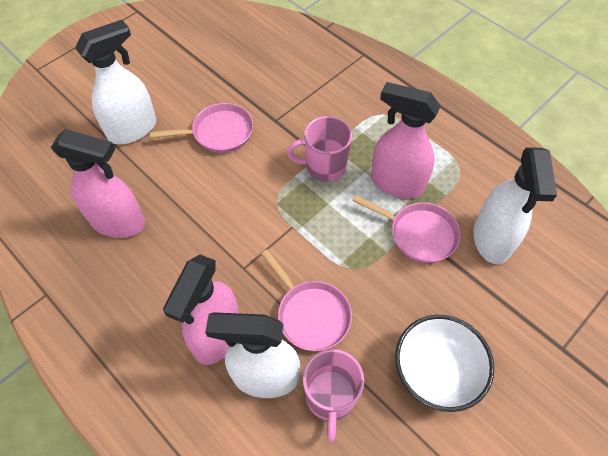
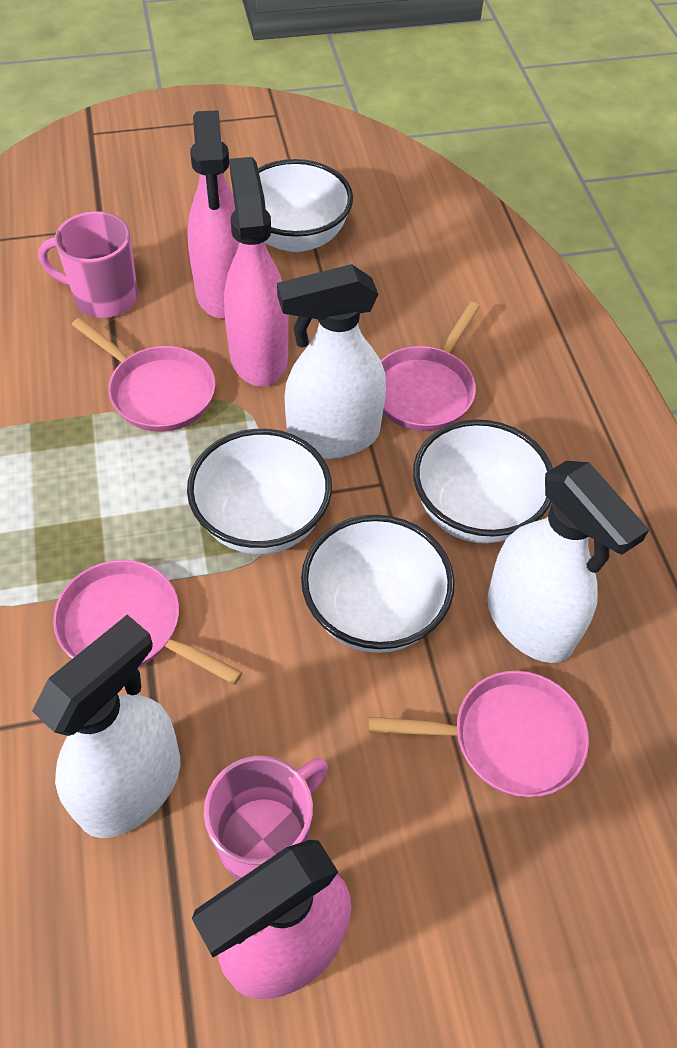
pink pan: 3 -> 4
white bowl: 1 -> 4

